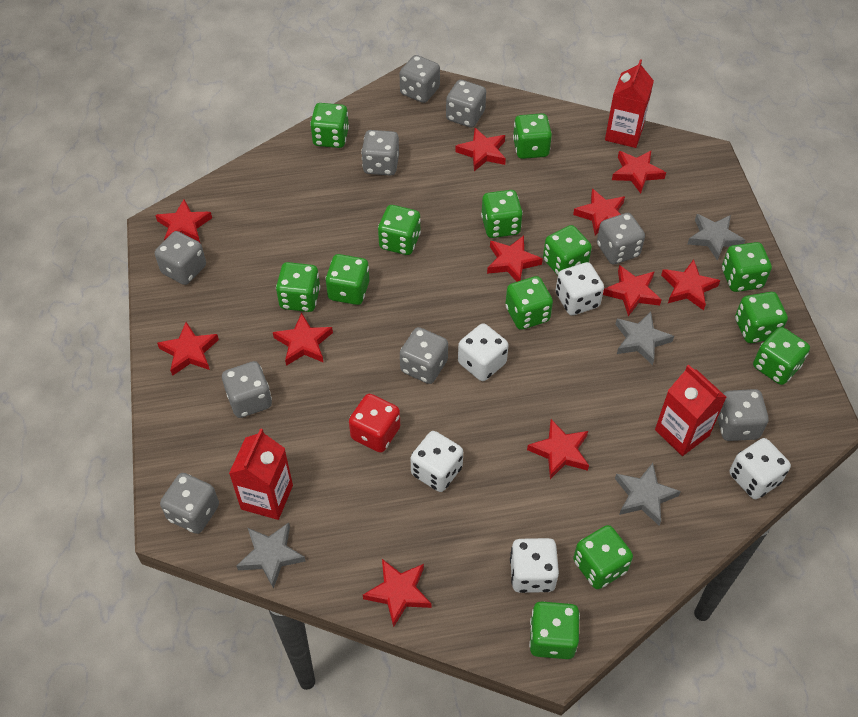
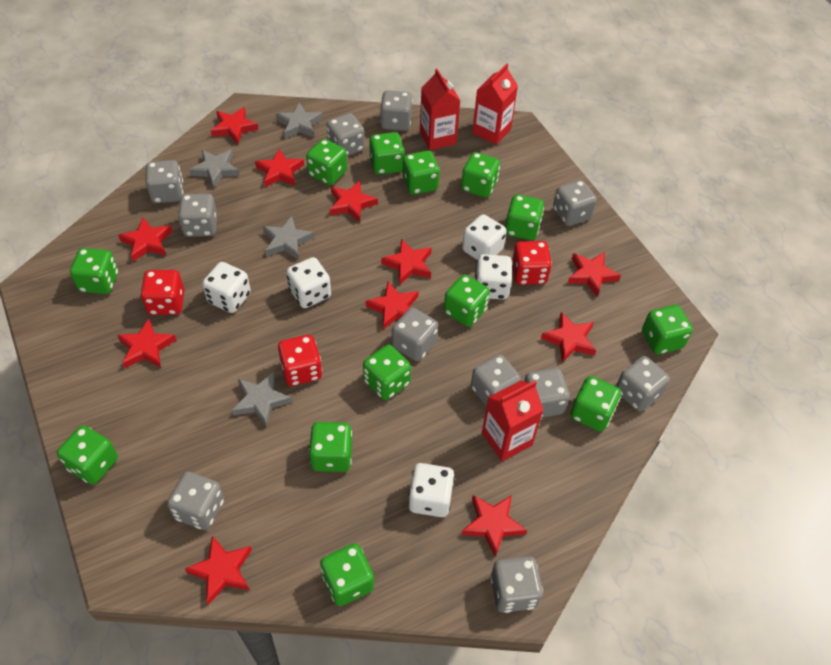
grey dice: 9 -> 11
red dice: 1 -> 3

